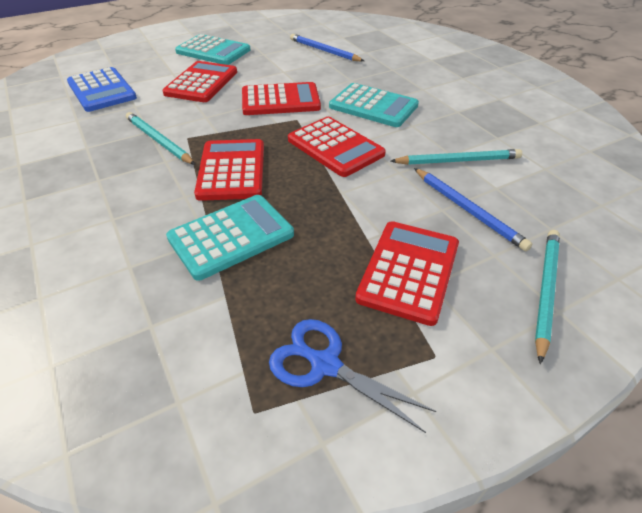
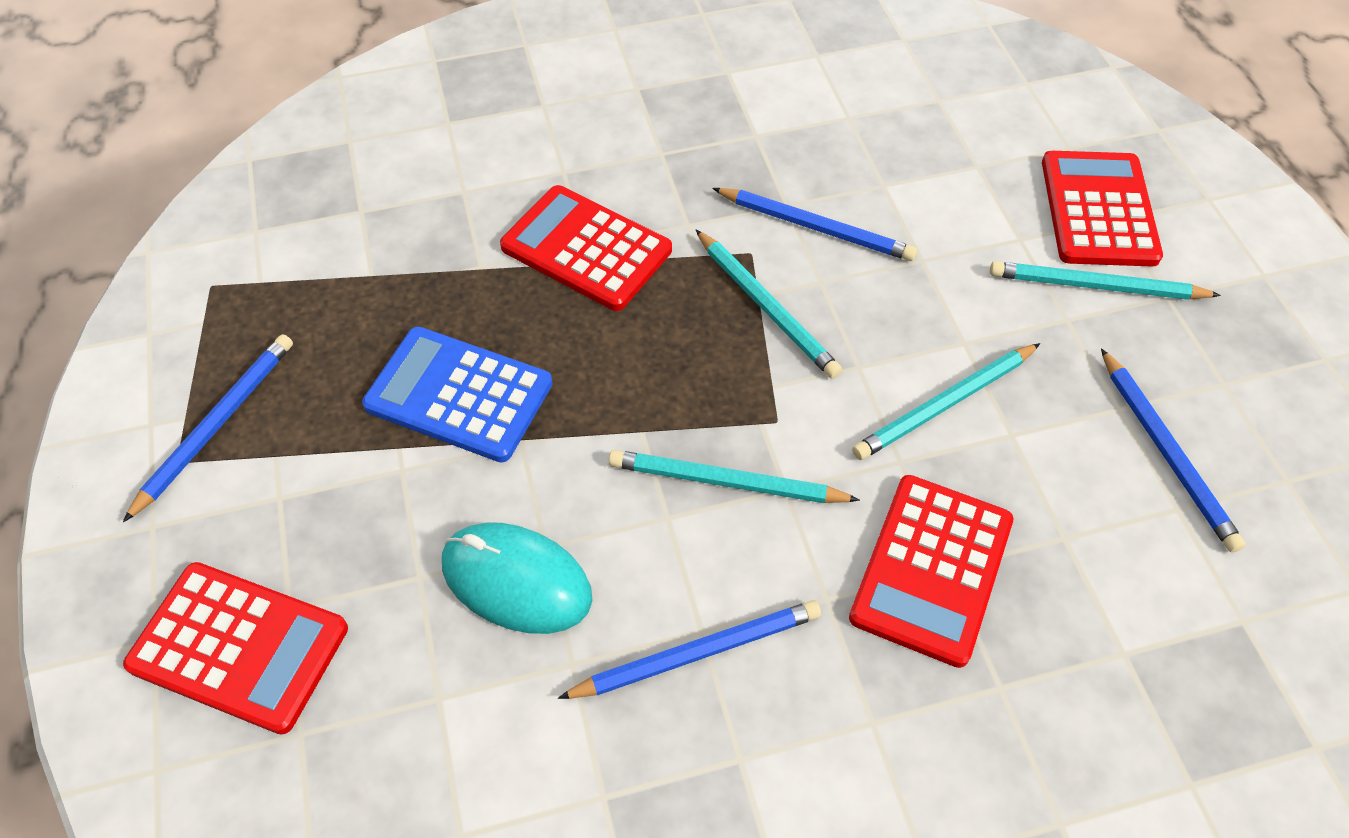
blue pencil: 2 -> 4
blue scissors: 1 -> 0
red calculator: 5 -> 4
turquoise calculator: 3 -> 0
turquoise mouse: 0 -> 1
turquoise pencil: 3 -> 4

